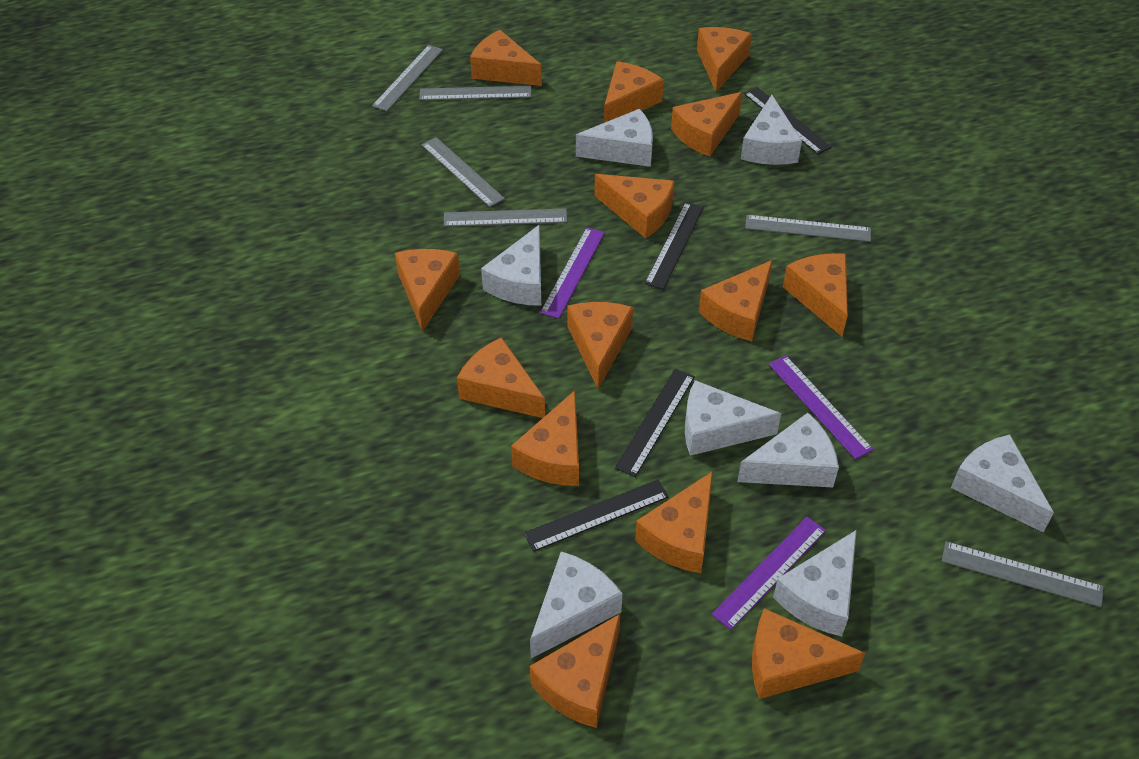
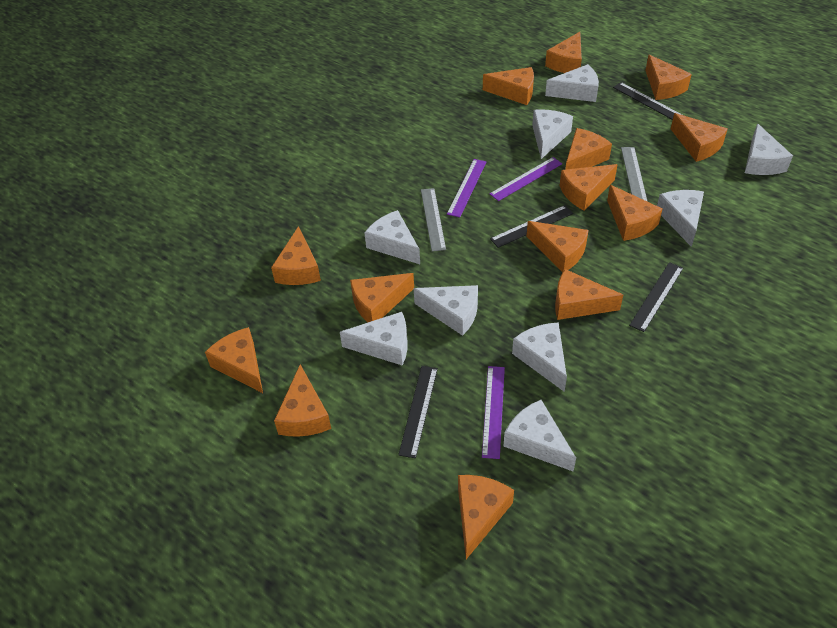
grey ruler: 6 -> 2
white cheese: 8 -> 9

